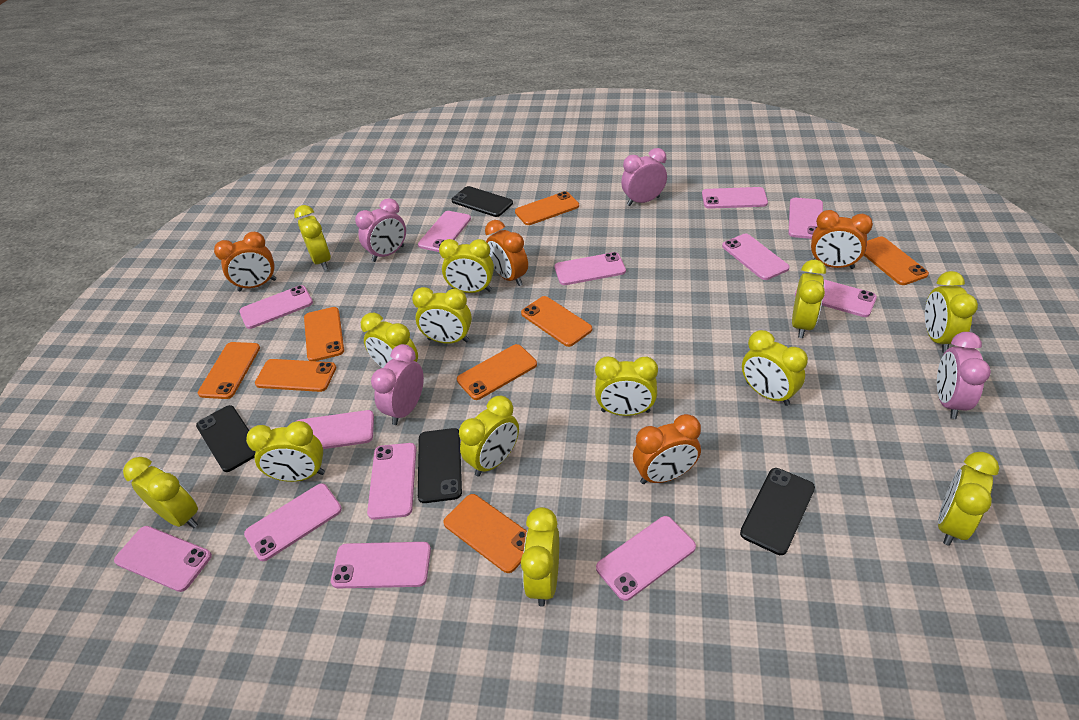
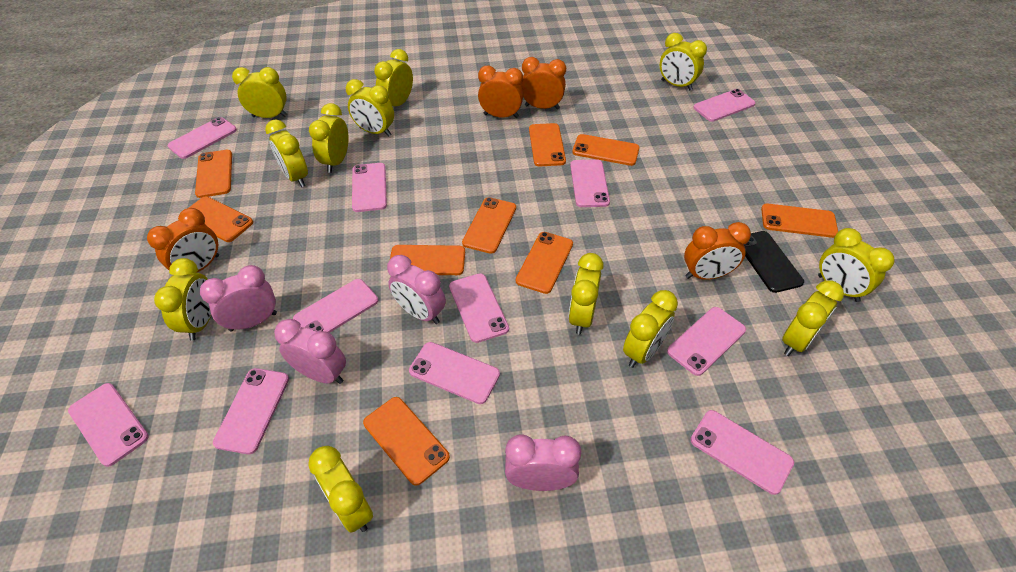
black phone: 4 -> 1
orange phone: 8 -> 9
pink phone: 13 -> 11
yellow clock: 13 -> 12

